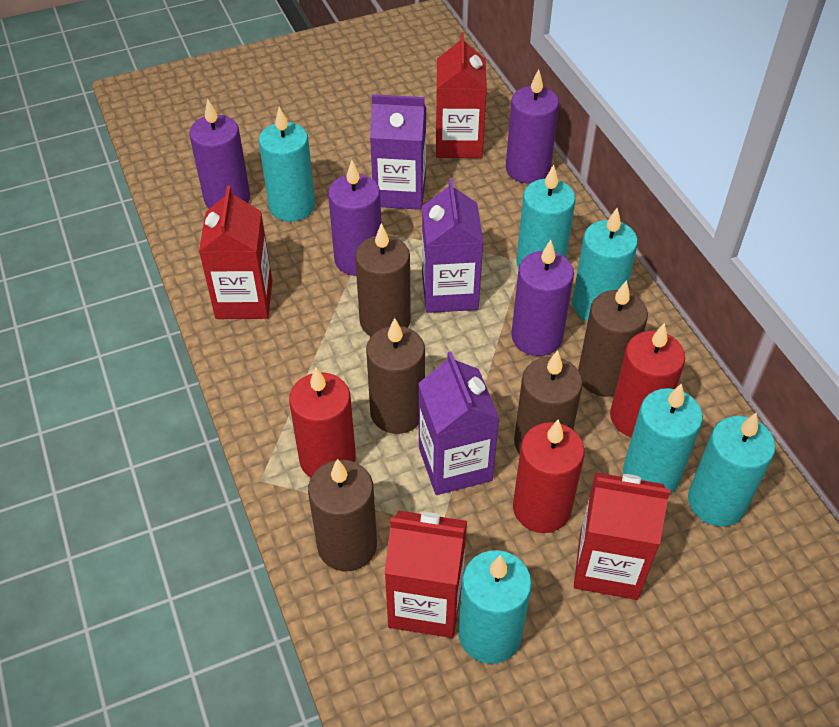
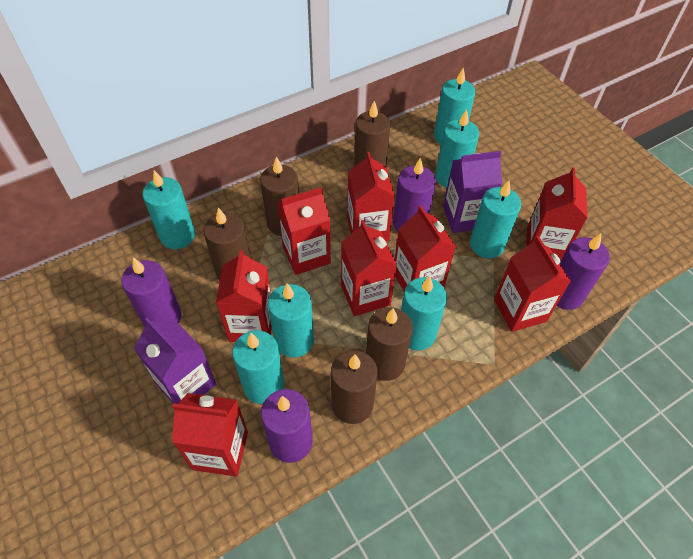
purple carton: 3 -> 2
red candle: 3 -> 0
red carton: 4 -> 8
turquoise candle: 6 -> 7

